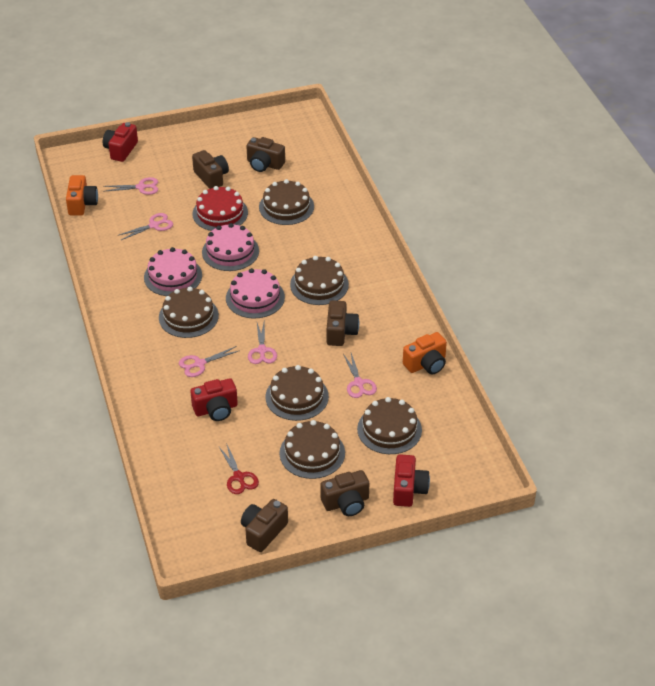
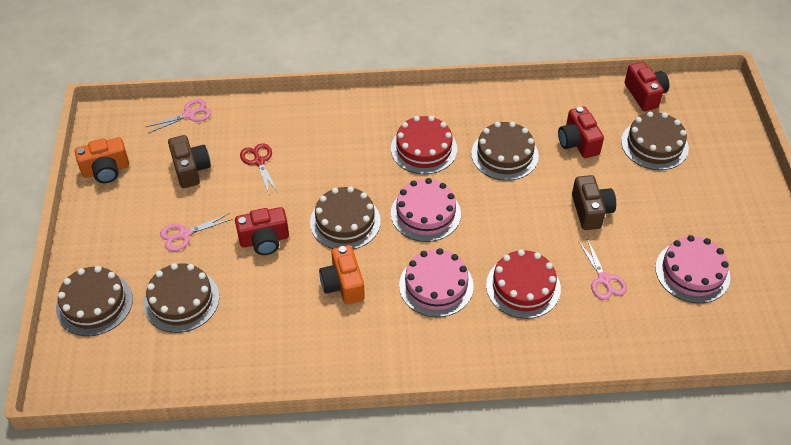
brown cake: 6 -> 5
brown camera: 5 -> 2
pink scissors: 5 -> 3
red cake: 1 -> 2

